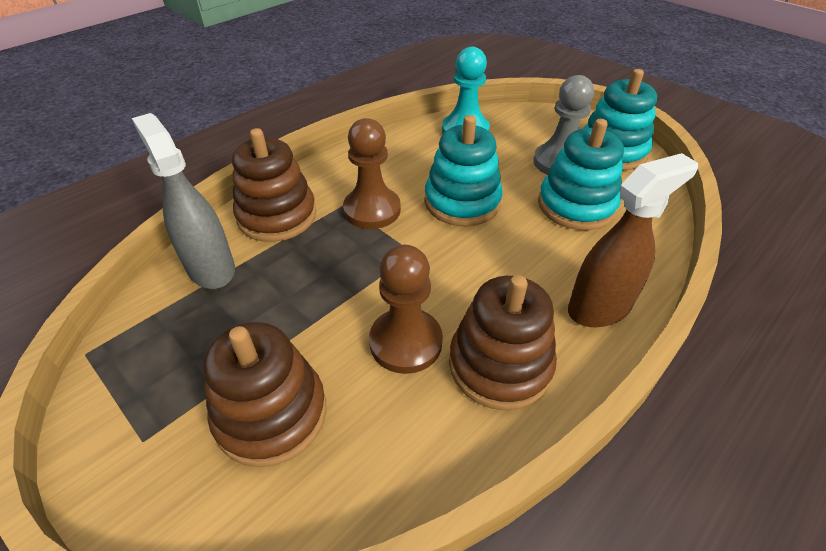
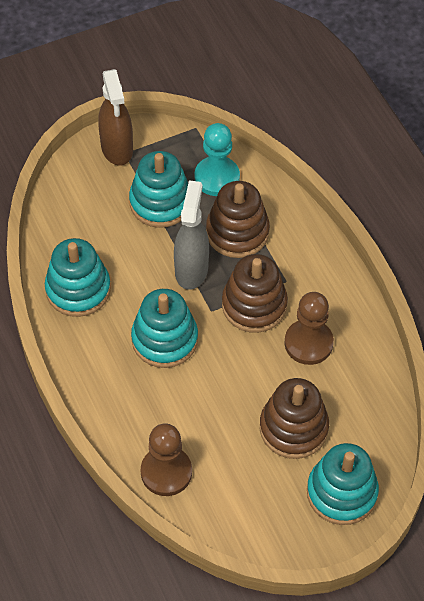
grey pawn: 1 -> 0
turquoise stacking toy: 3 -> 4

